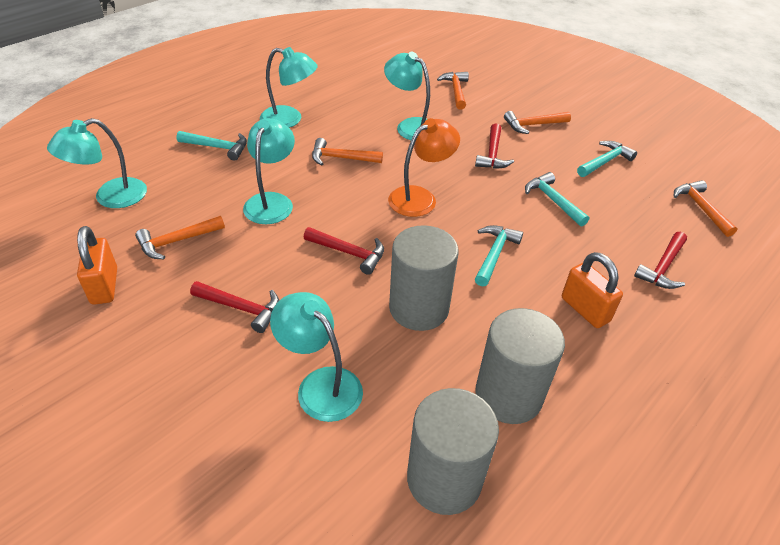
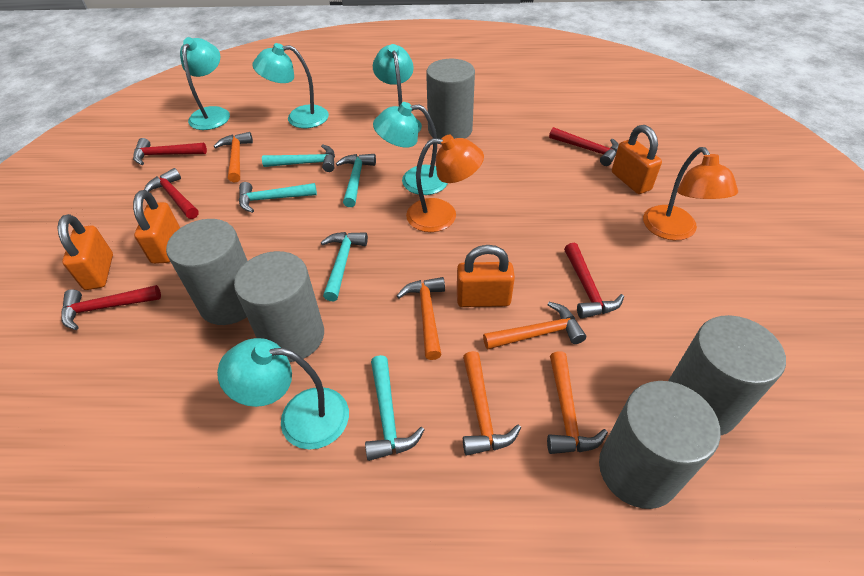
grey cylinder: 3 -> 5
orange lamp: 1 -> 2
orange padlock: 2 -> 4
red hammer: 4 -> 5
turquoise hammer: 4 -> 5

